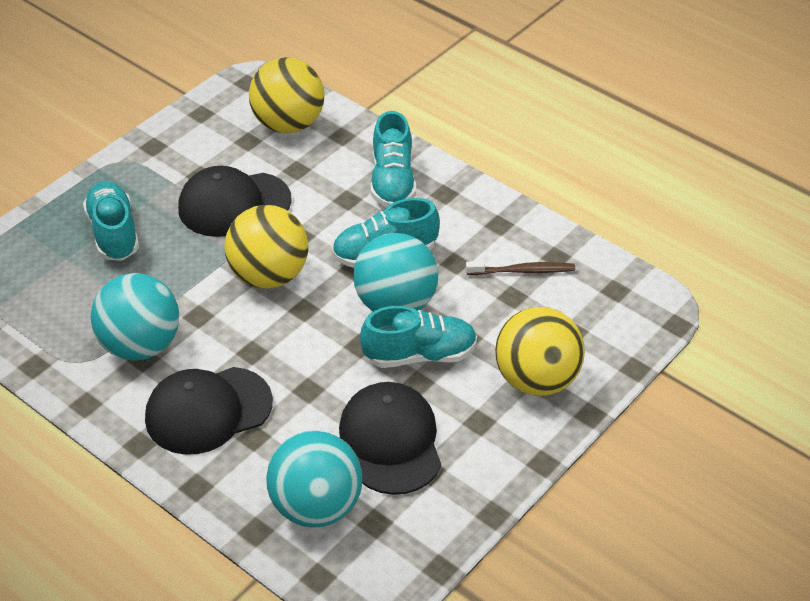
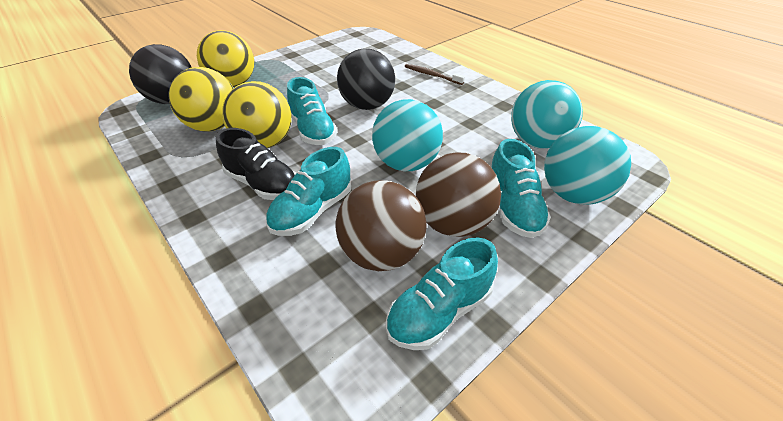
black ball: 0 -> 2
black cap: 3 -> 0
black shoe: 0 -> 1
brown ball: 0 -> 2

